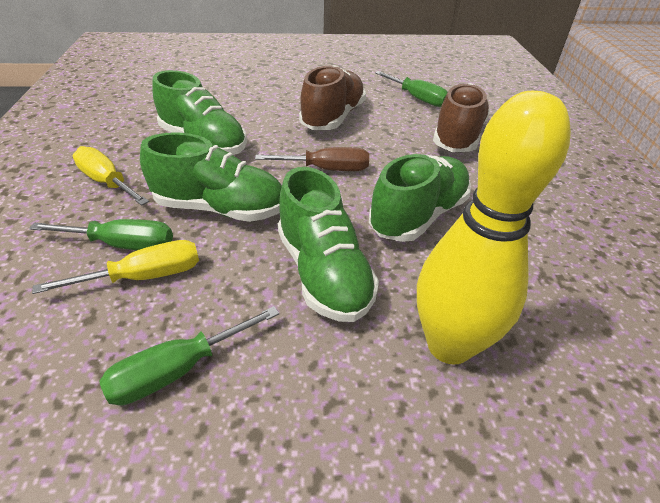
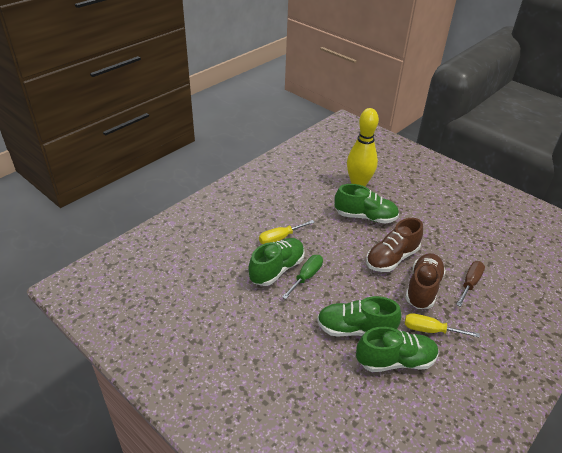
green screwdriver: 3 -> 1

